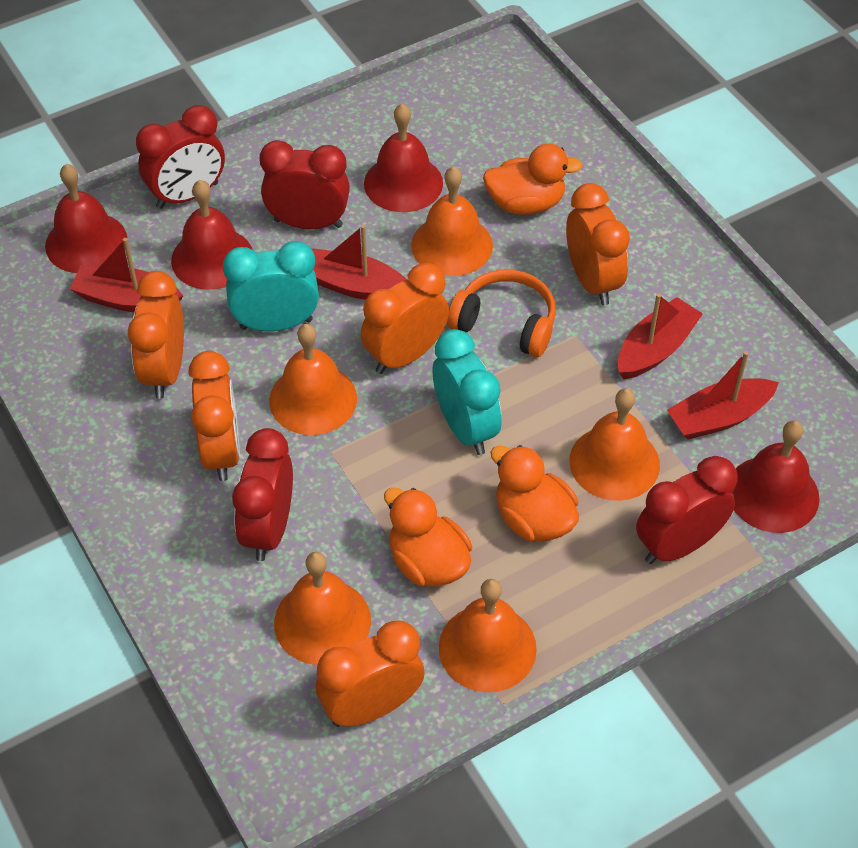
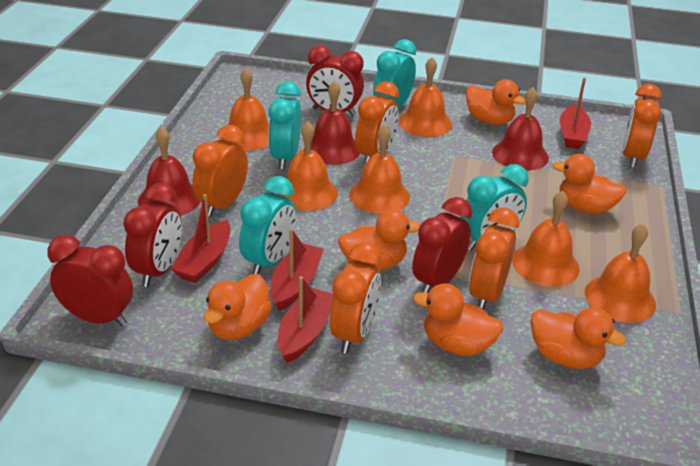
orange bell: 5 -> 6
orange duck: 3 -> 6
orange headphones: 1 -> 0
red bell: 4 -> 3
turquoise clock: 2 -> 4

